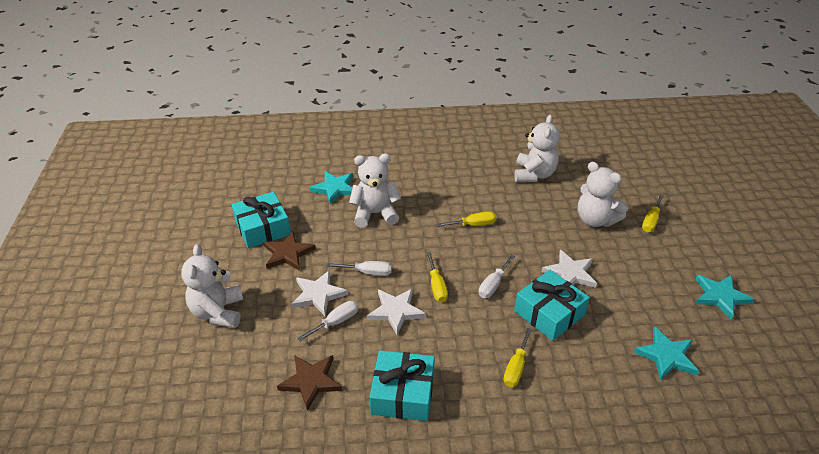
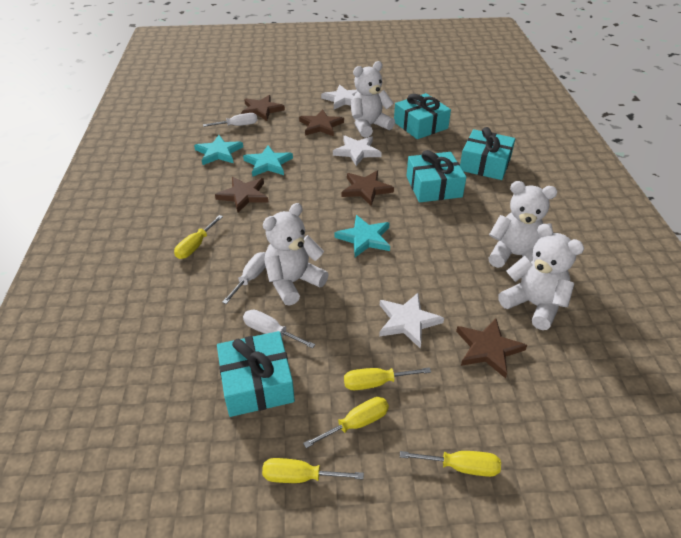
brown star: 2 -> 5
turquoise gift: 3 -> 4
yellow screwdriver: 4 -> 5

